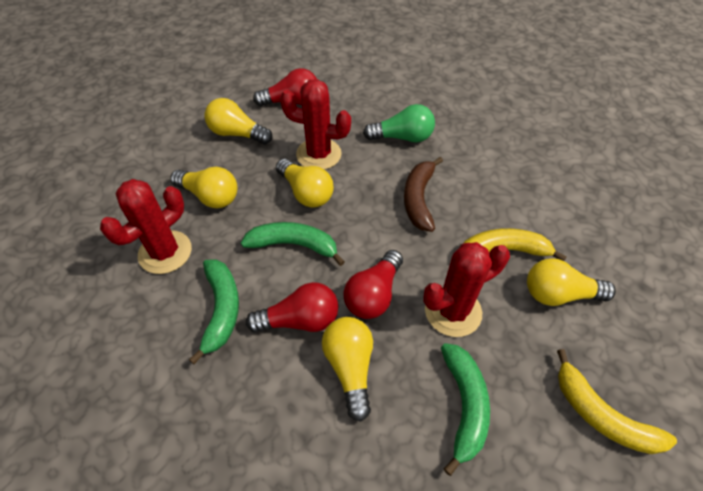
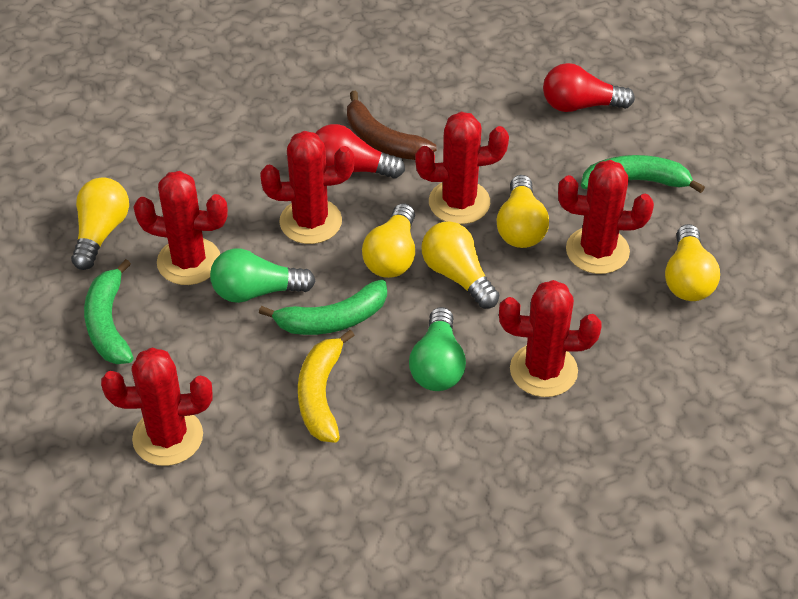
green light bulb: 1 -> 2
red cactus: 3 -> 6
red light bulb: 3 -> 2
yellow banana: 2 -> 1

